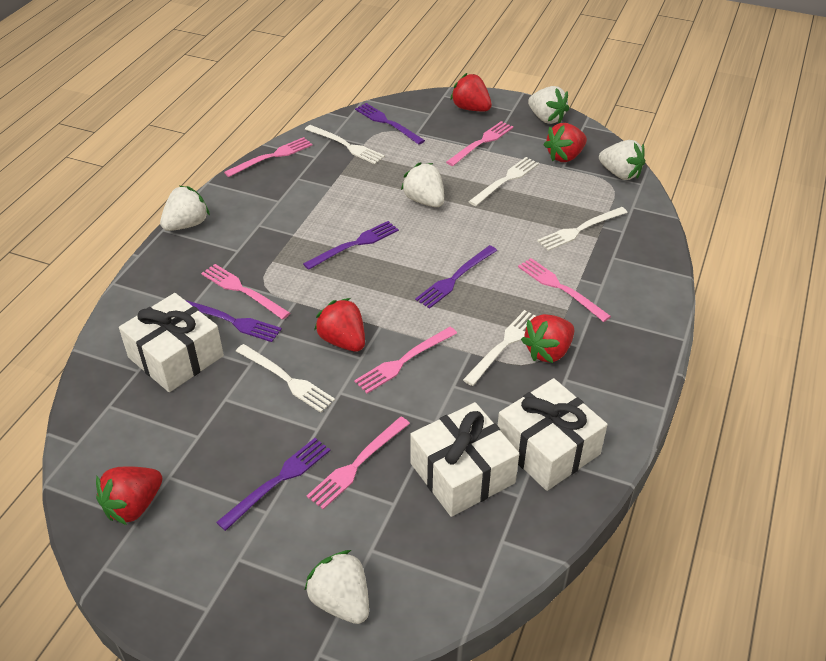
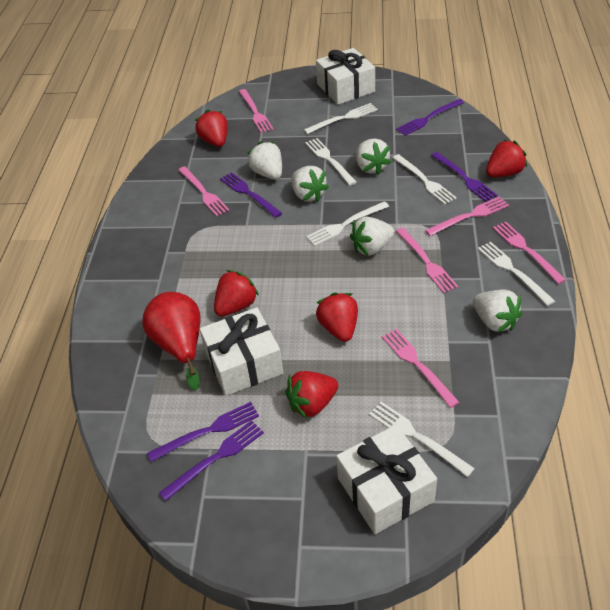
red pear: 0 -> 1
white fork: 5 -> 6

